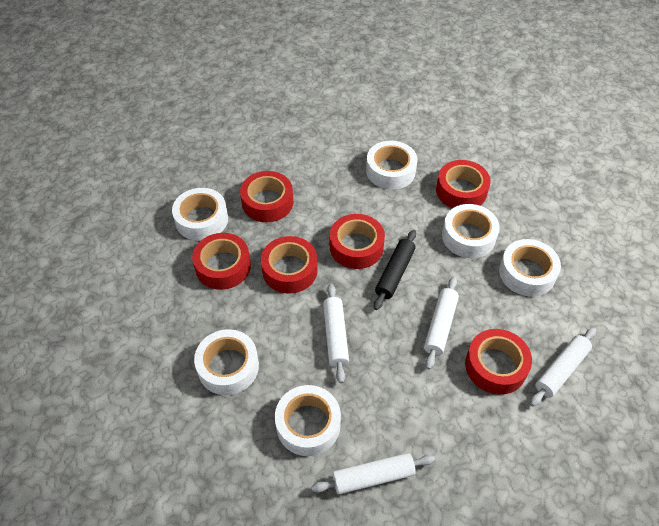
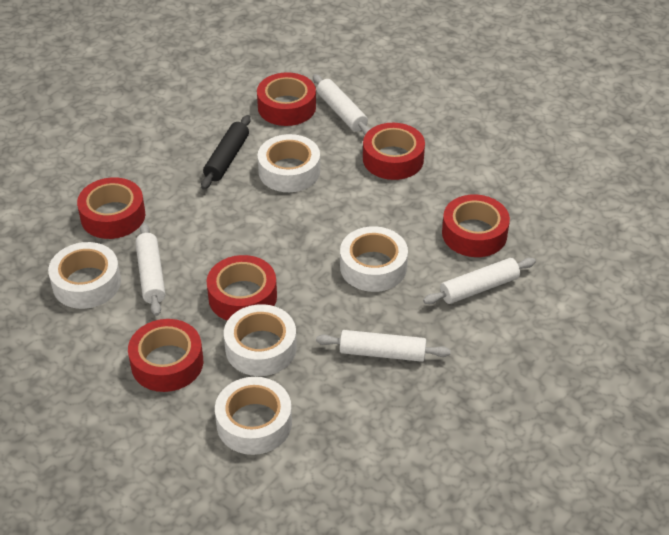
white tape: 6 -> 5

